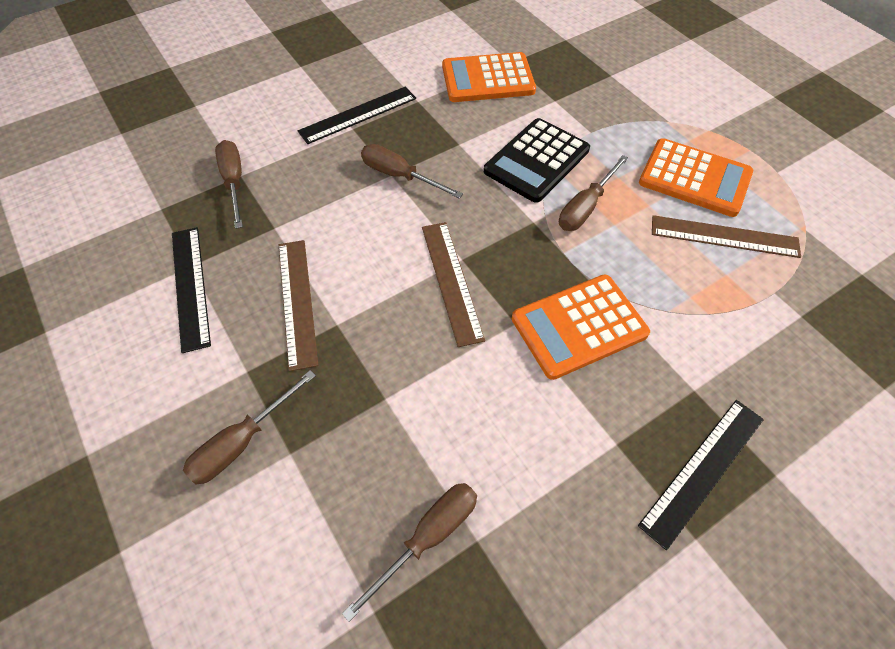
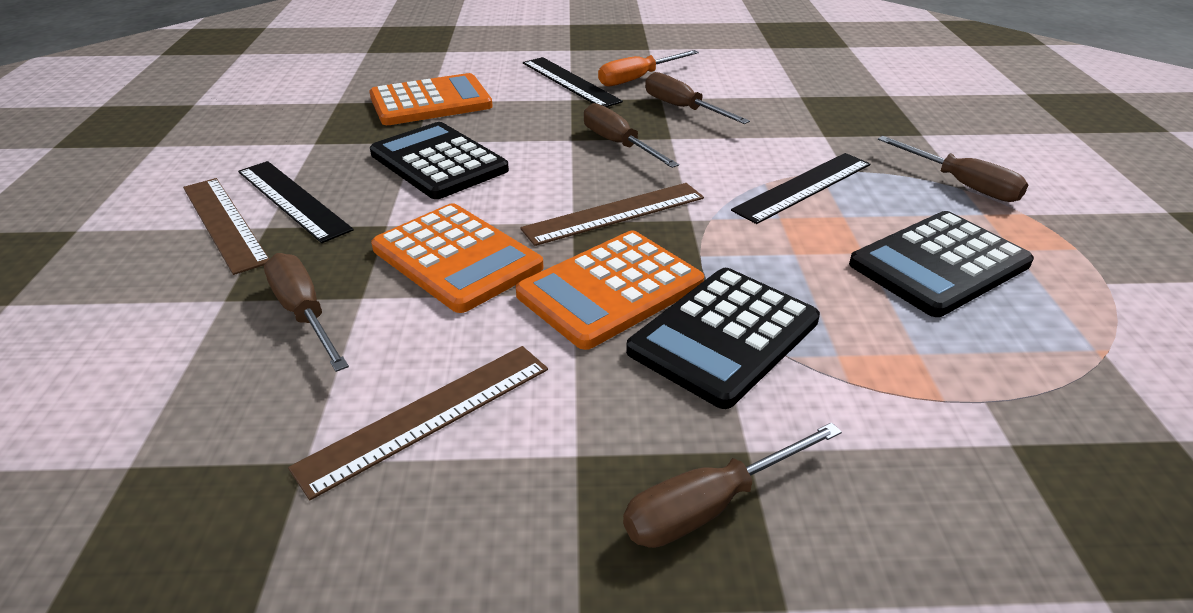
black calculator: 1 -> 3
orange screwdriver: 0 -> 1

